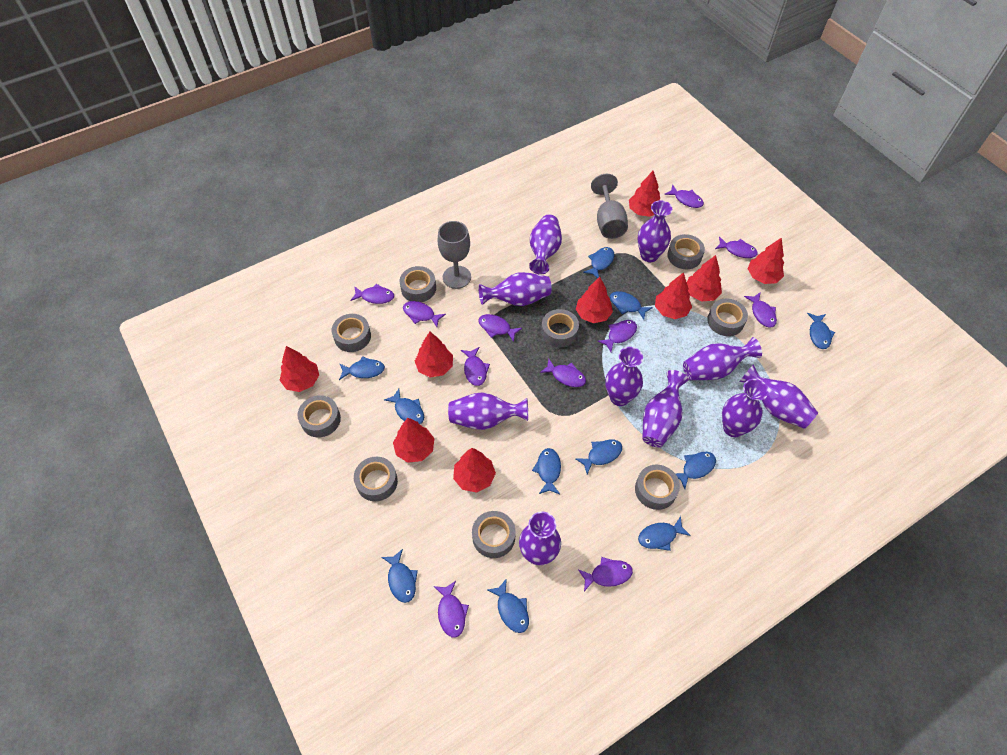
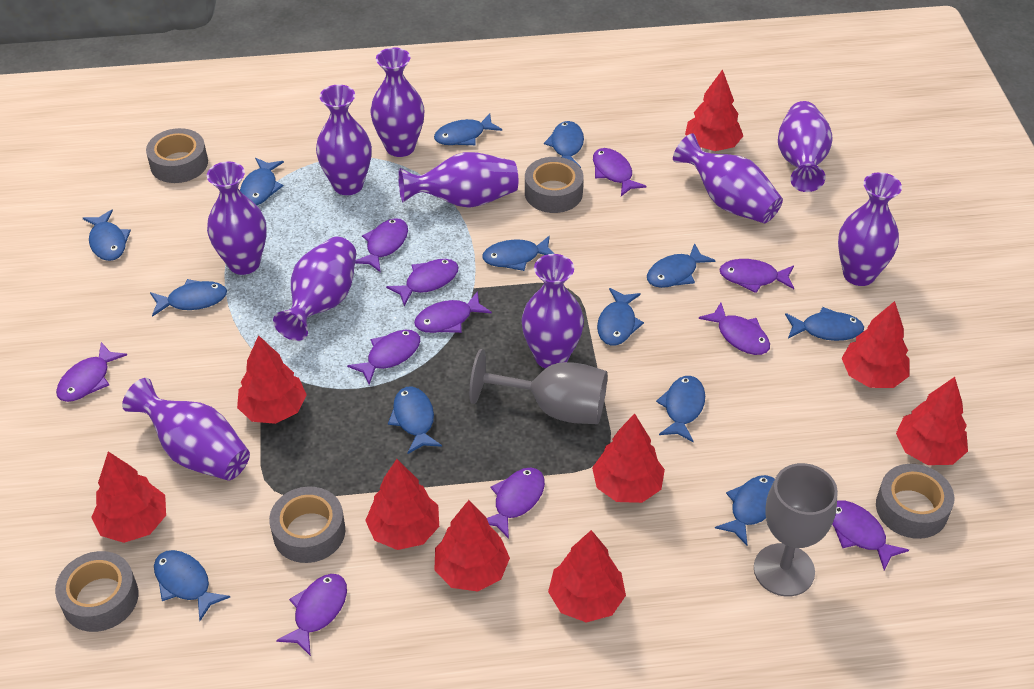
blue fish: 11 -> 13
grey tape: 9 -> 5

